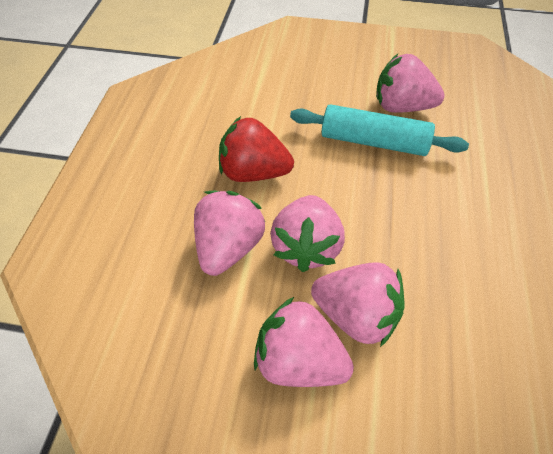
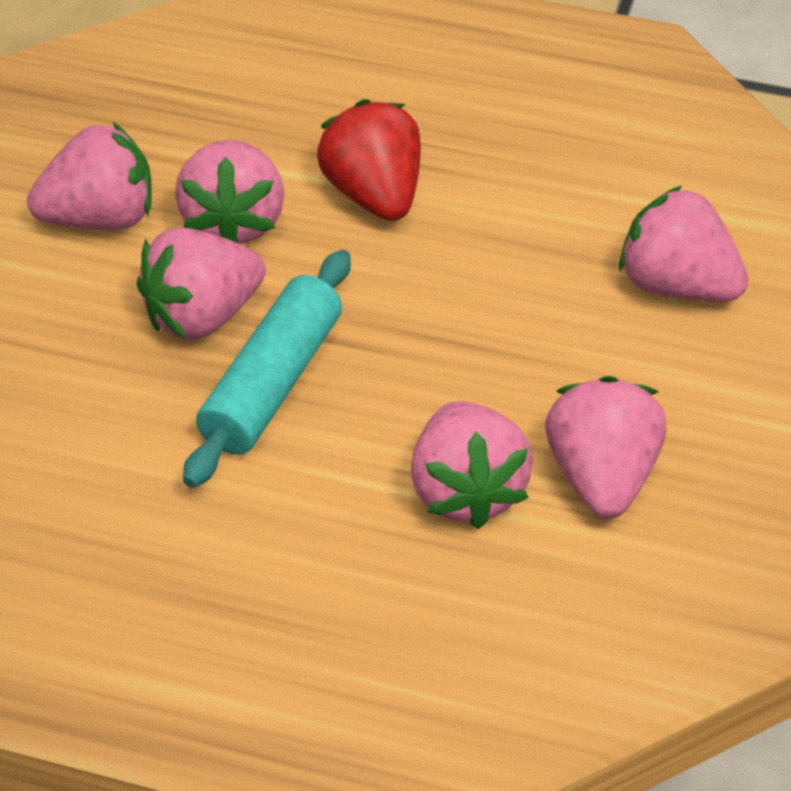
pink strawberry: 5 -> 6

